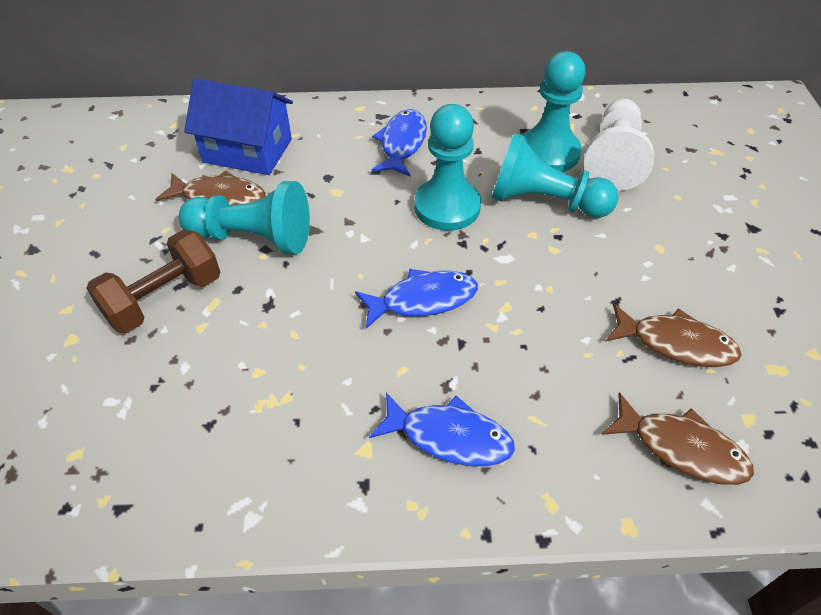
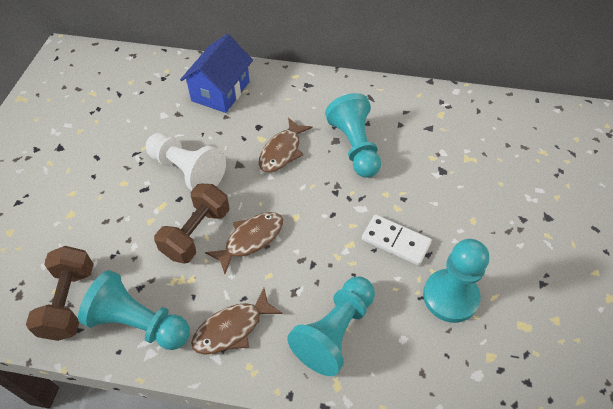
blue fish: 3 -> 0
brown dumbbell: 1 -> 2
white domino: 0 -> 1

